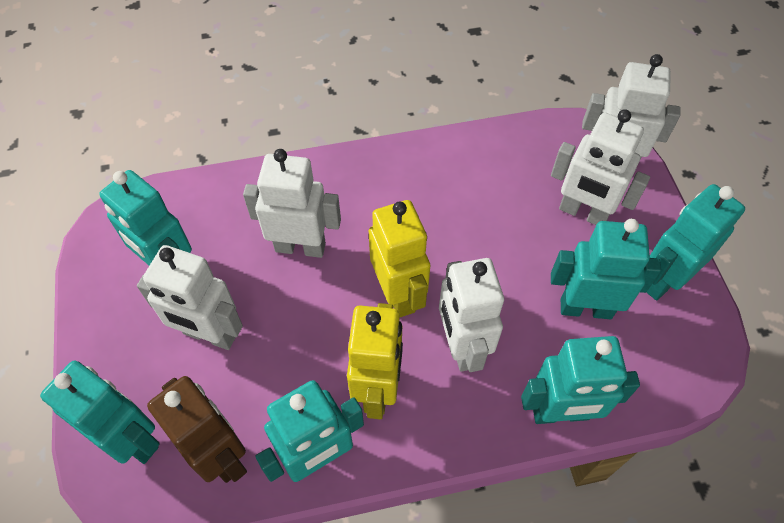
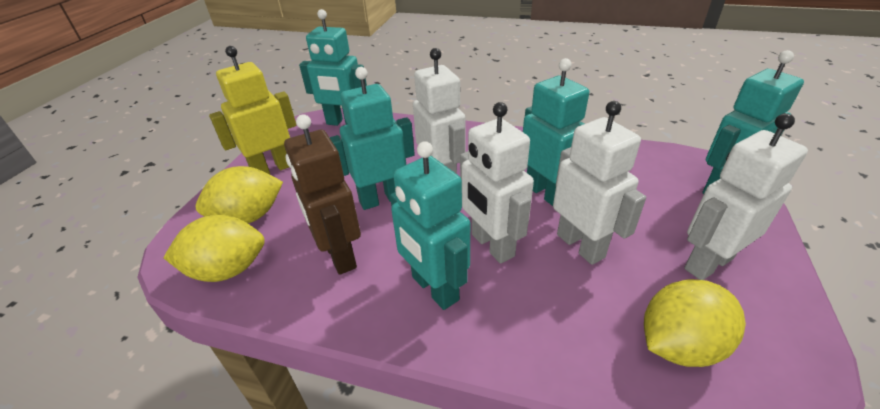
turquoise robot: 6 -> 5
white robot: 5 -> 4
yellow lemon: 0 -> 3
yellow robot: 2 -> 1

